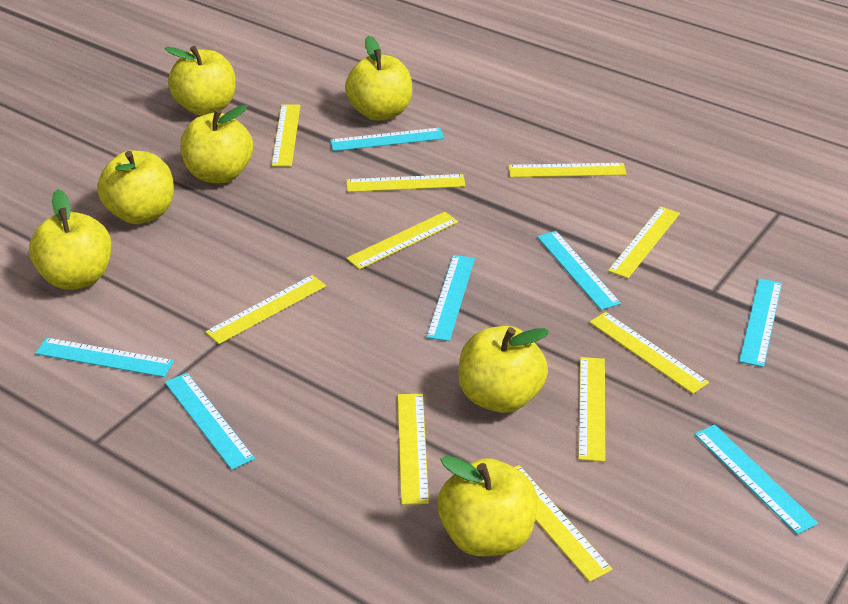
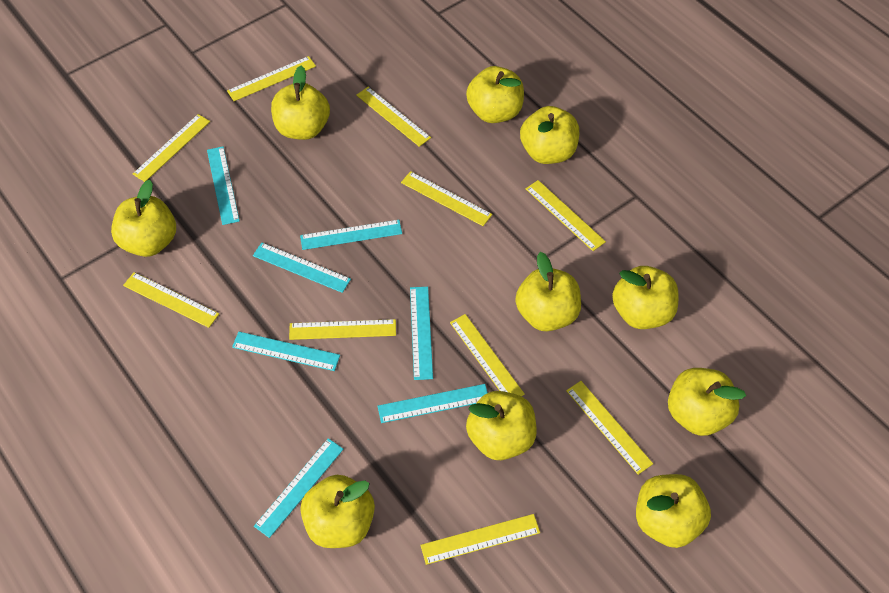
yellow apple: 7 -> 10

